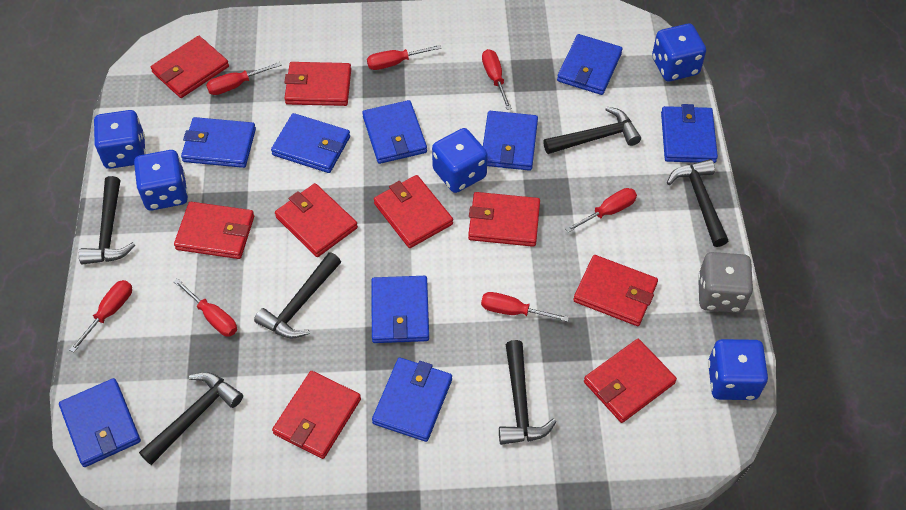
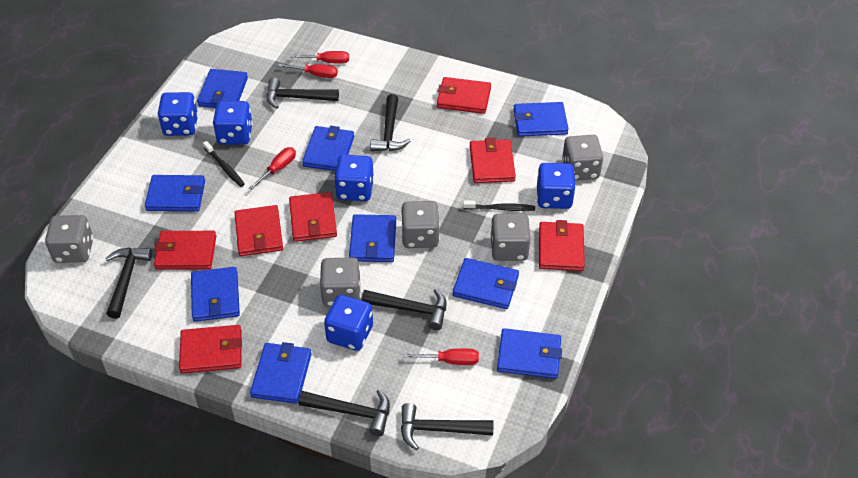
black toothbrush: 0 -> 2
grey dice: 1 -> 5
red screwdriver: 7 -> 4
red wallet: 9 -> 7

